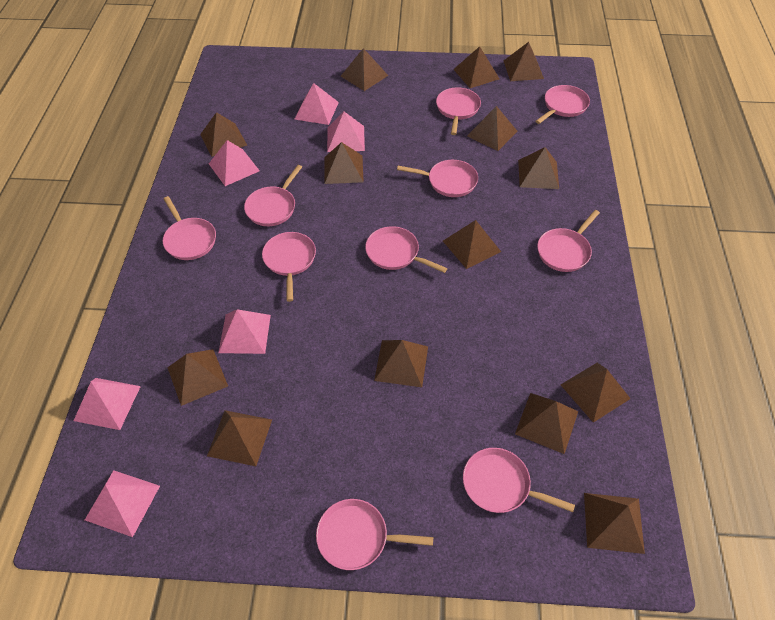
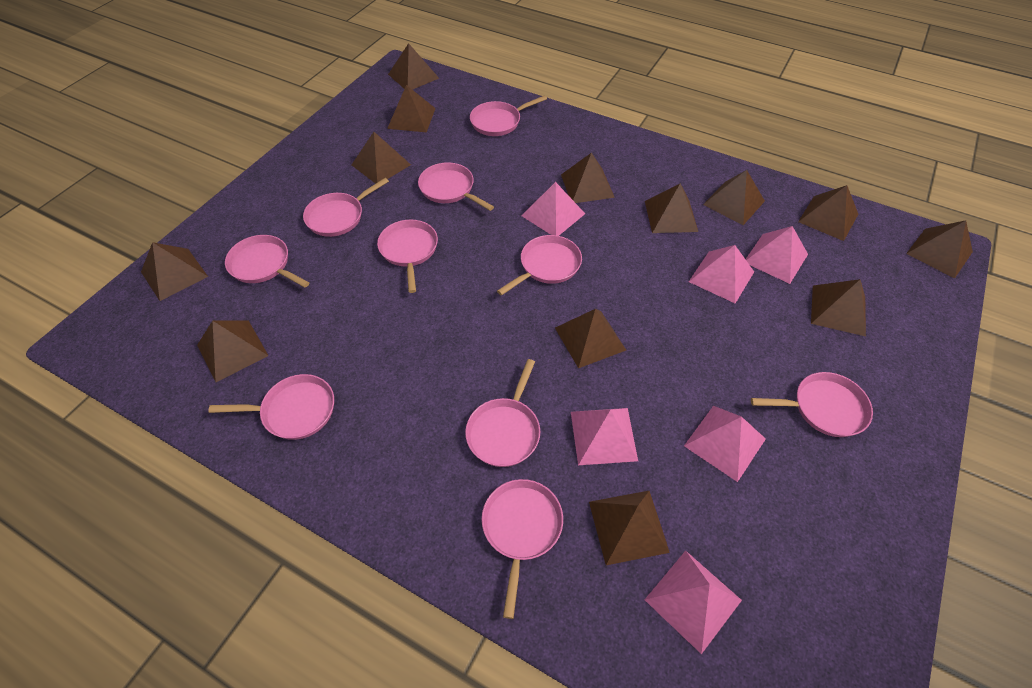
brown pyramid: 14 -> 13

